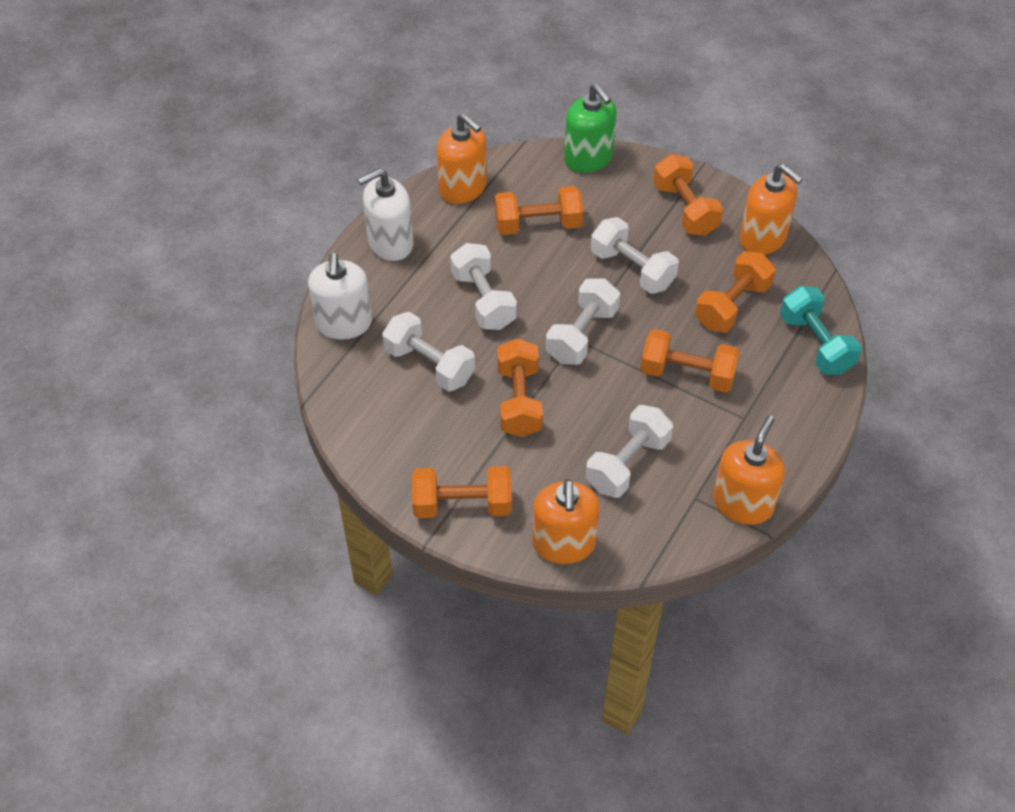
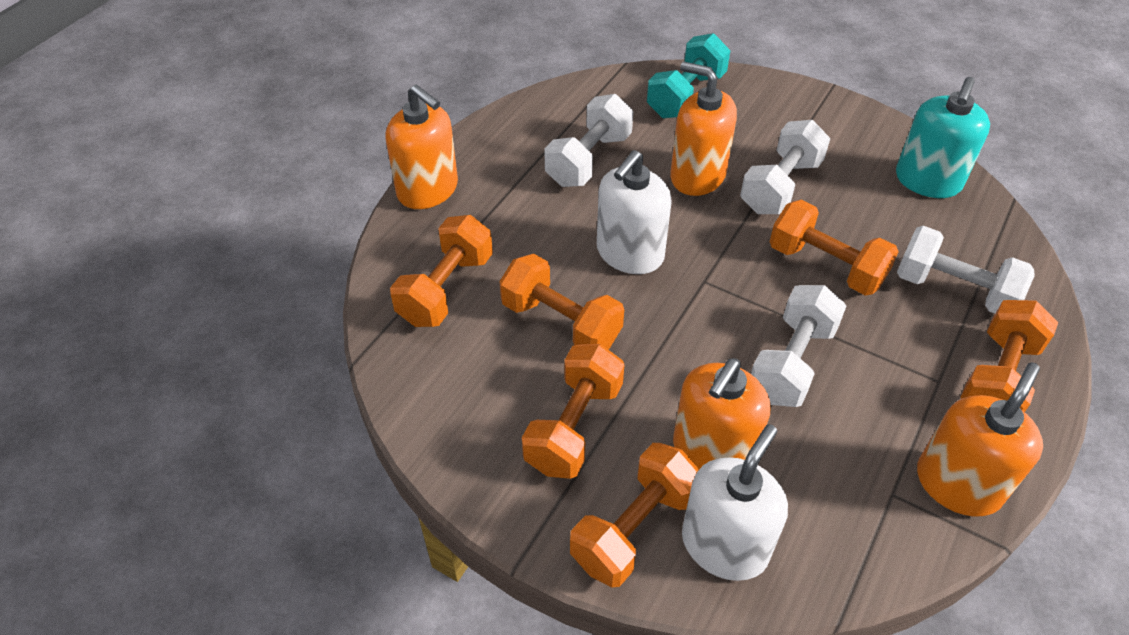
green soap dispenser: 1 -> 0
turquoise soap dispenser: 0 -> 1
white dumbbell: 5 -> 4

